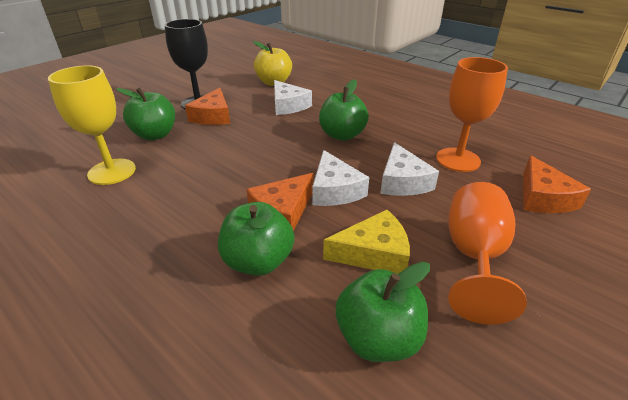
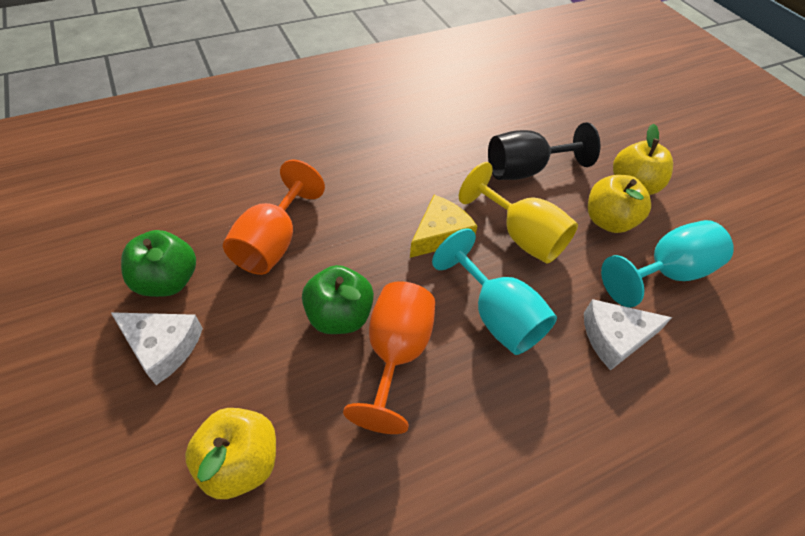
green apple: 4 -> 2
orange cheese: 3 -> 0
turquoise goblet: 0 -> 2
white cheese: 3 -> 2
yellow apple: 1 -> 3

